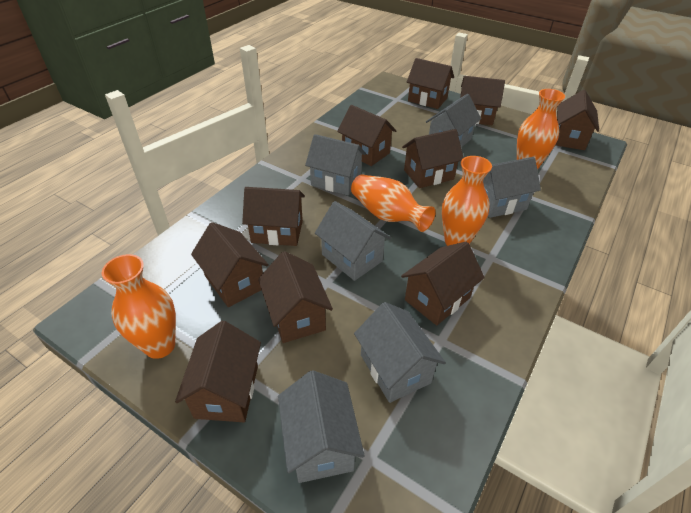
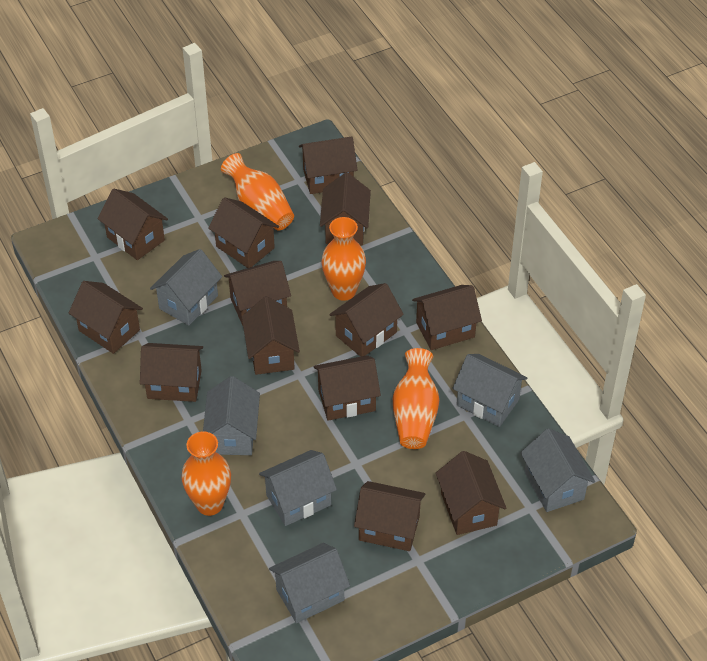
brown house: 10 -> 13

